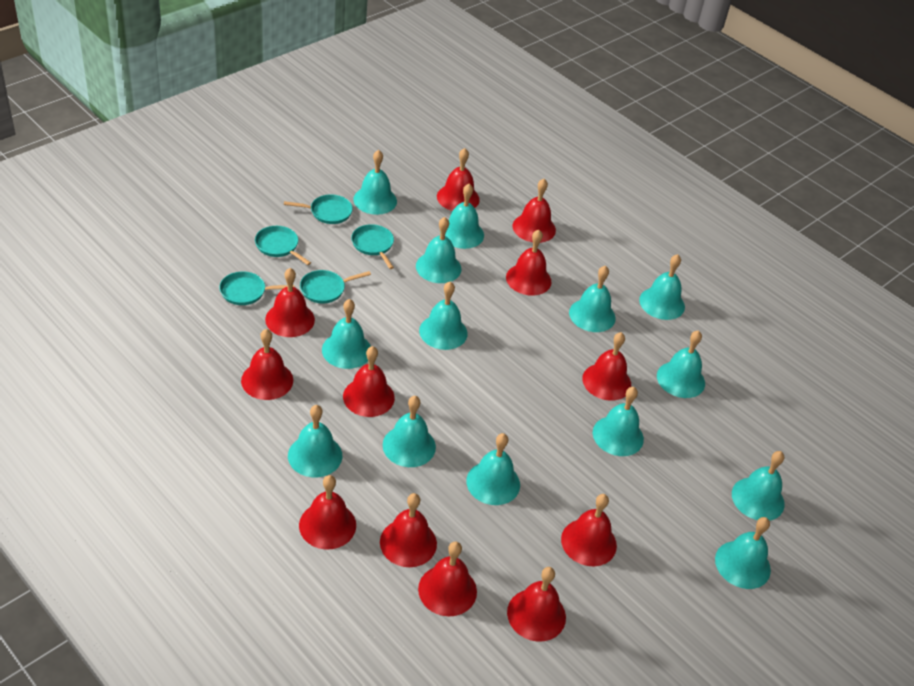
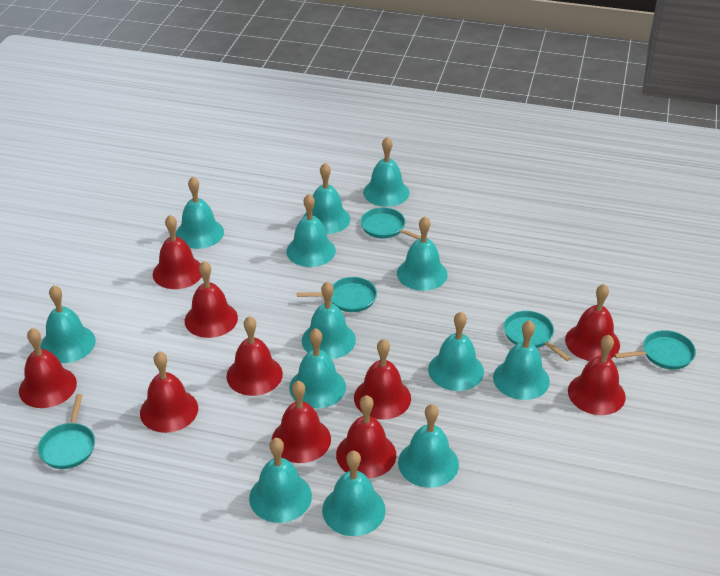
red bell: 12 -> 10
turquoise bell: 14 -> 13

